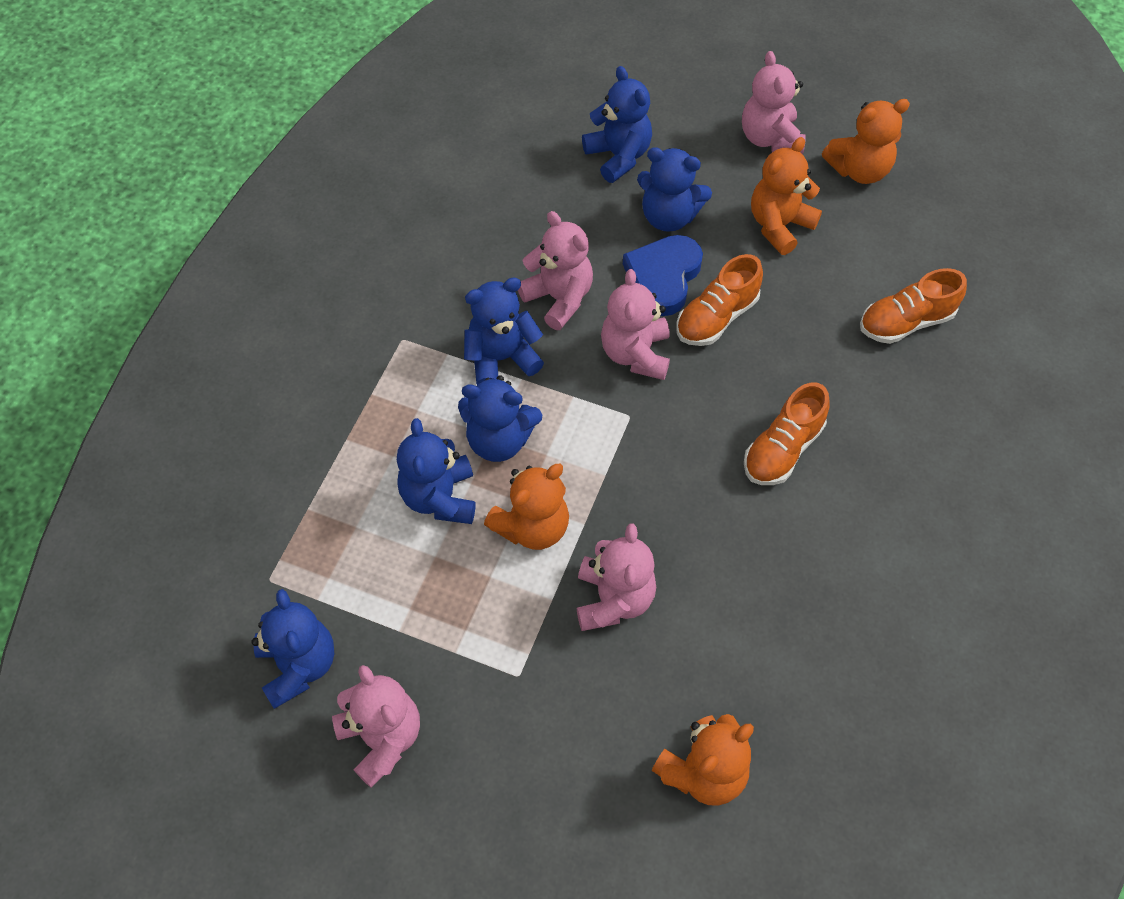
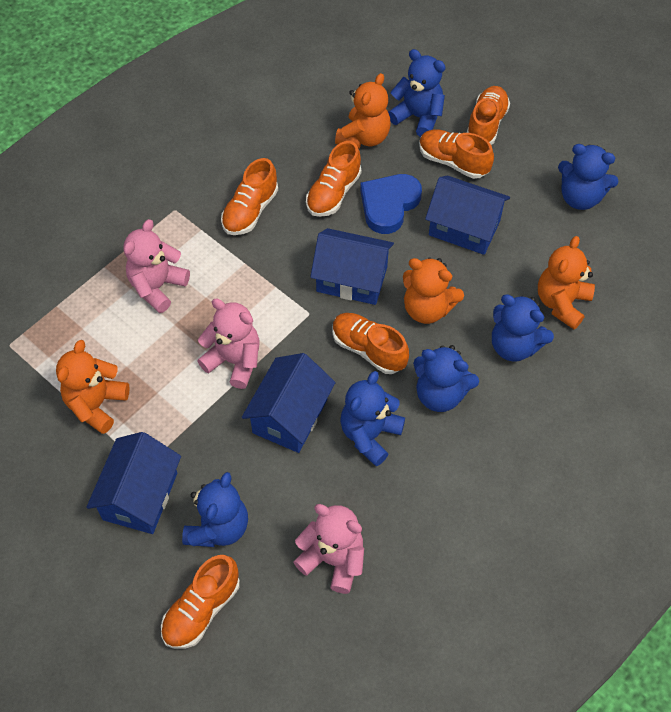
blue house: 0 -> 4
orange shoe: 3 -> 6
pink teddy bear: 5 -> 3

